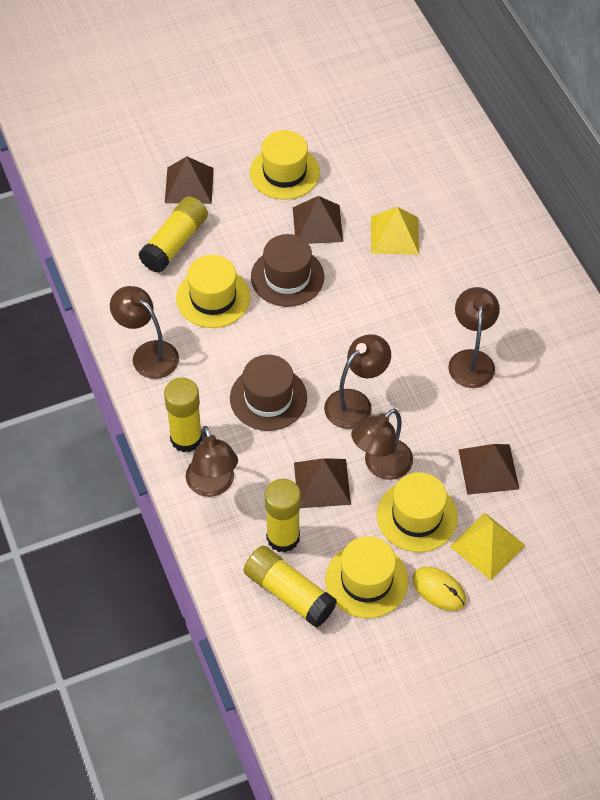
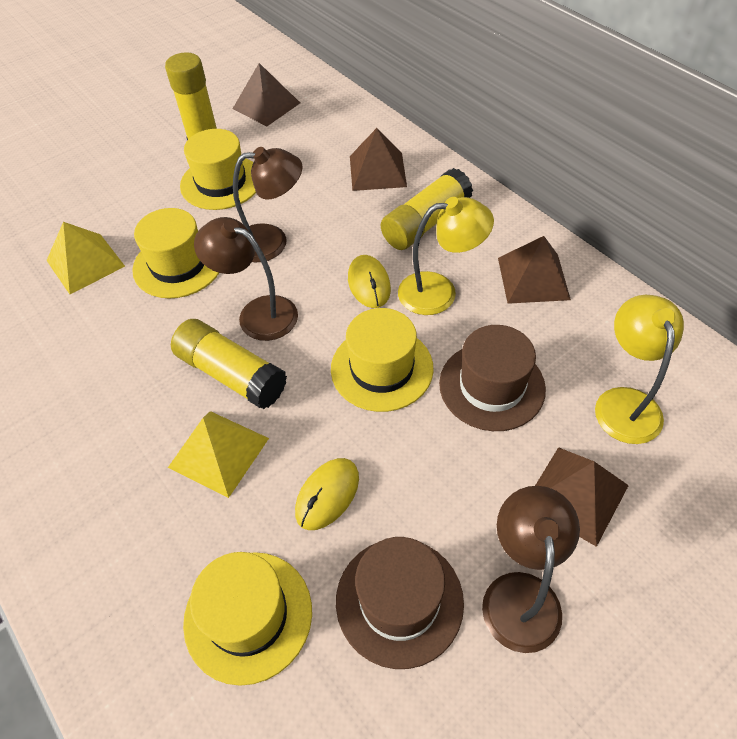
brown lamp: 5 -> 3
yellow glue stick: 4 -> 3
yellow lamp: 0 -> 2
yellow mouse: 1 -> 2

